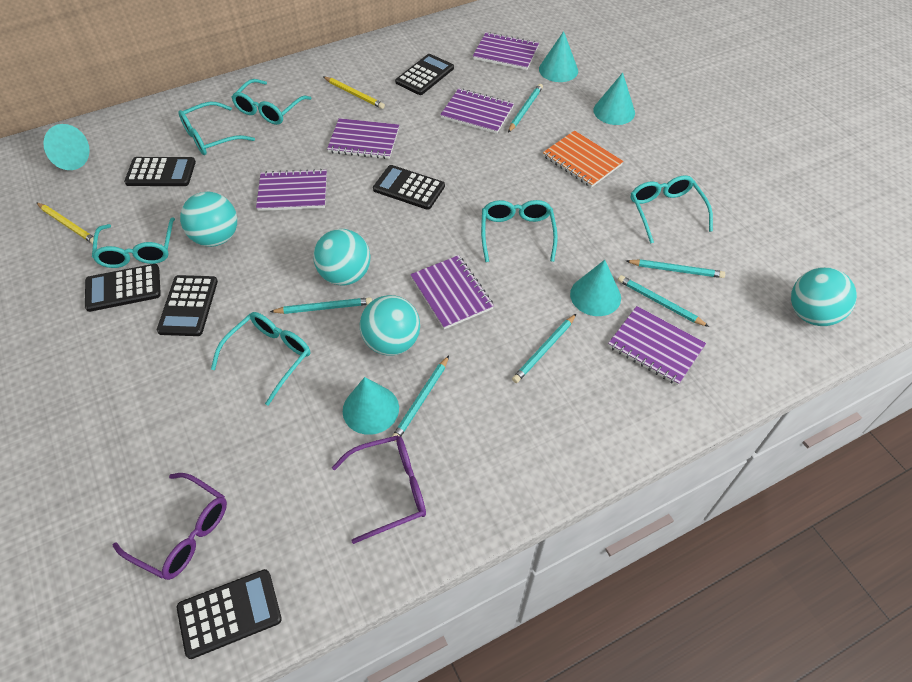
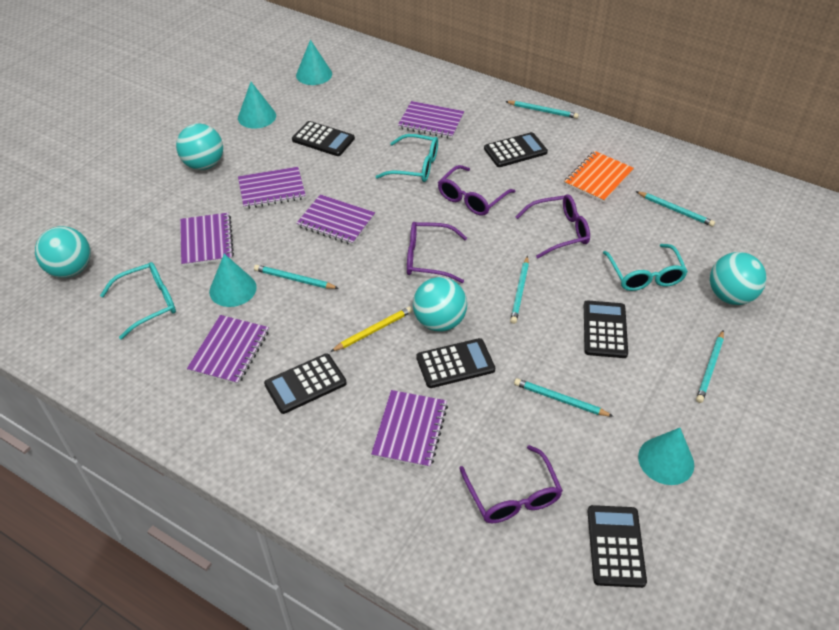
purple glasses: 2 -> 4
turquoise cone: 5 -> 4
turquoise glasses: 6 -> 3
yellow pencil: 2 -> 1

